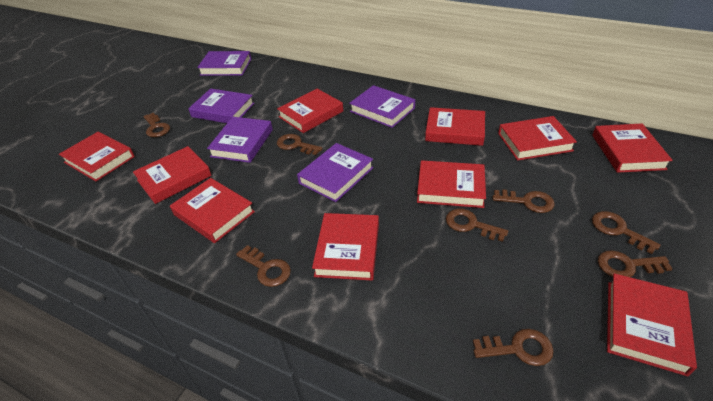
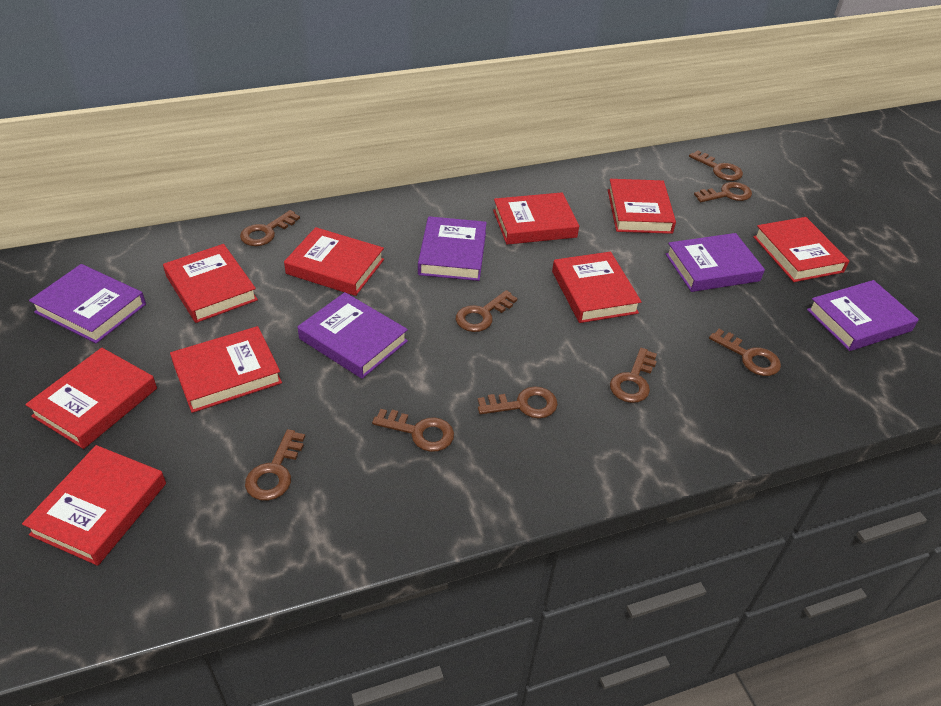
brown key: 8 -> 9
red book: 10 -> 9

